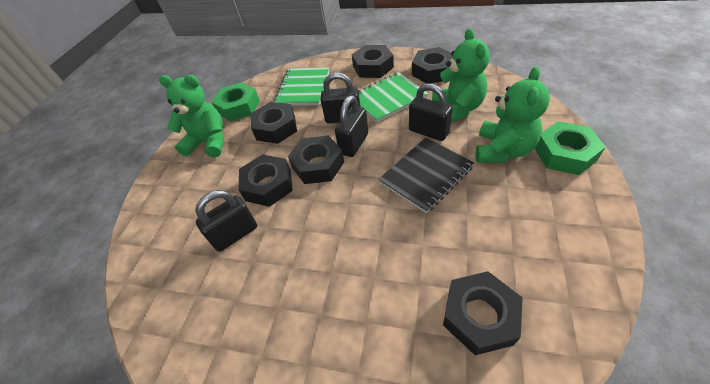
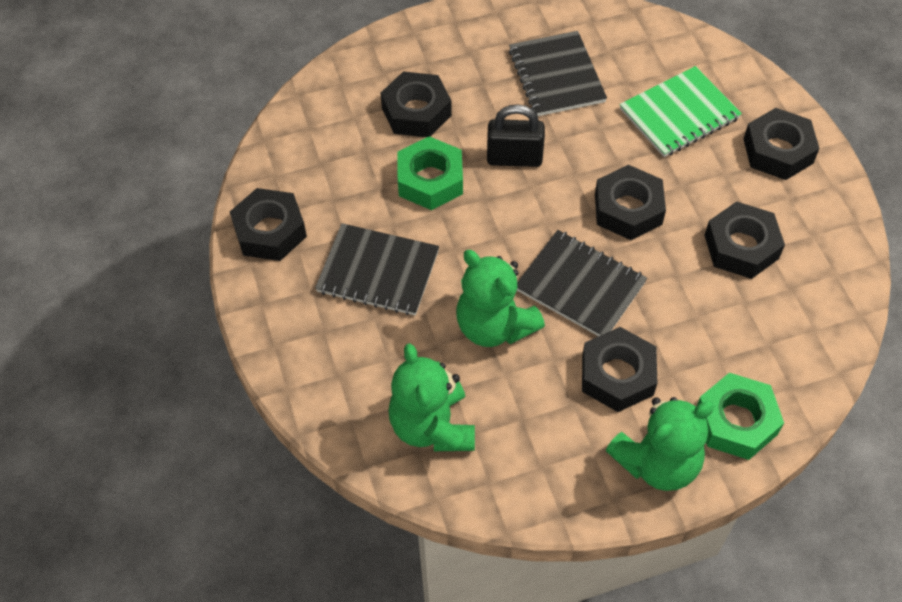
black notebook: 1 -> 3
black padlock: 4 -> 1
green notebook: 2 -> 1

